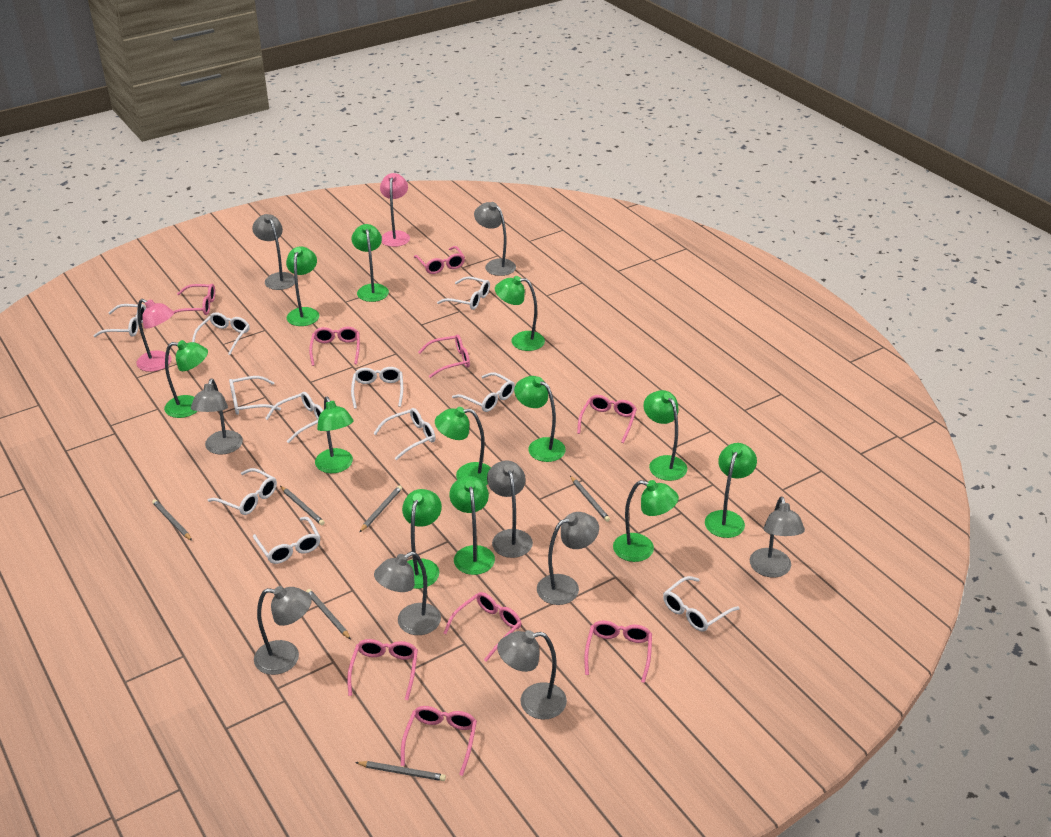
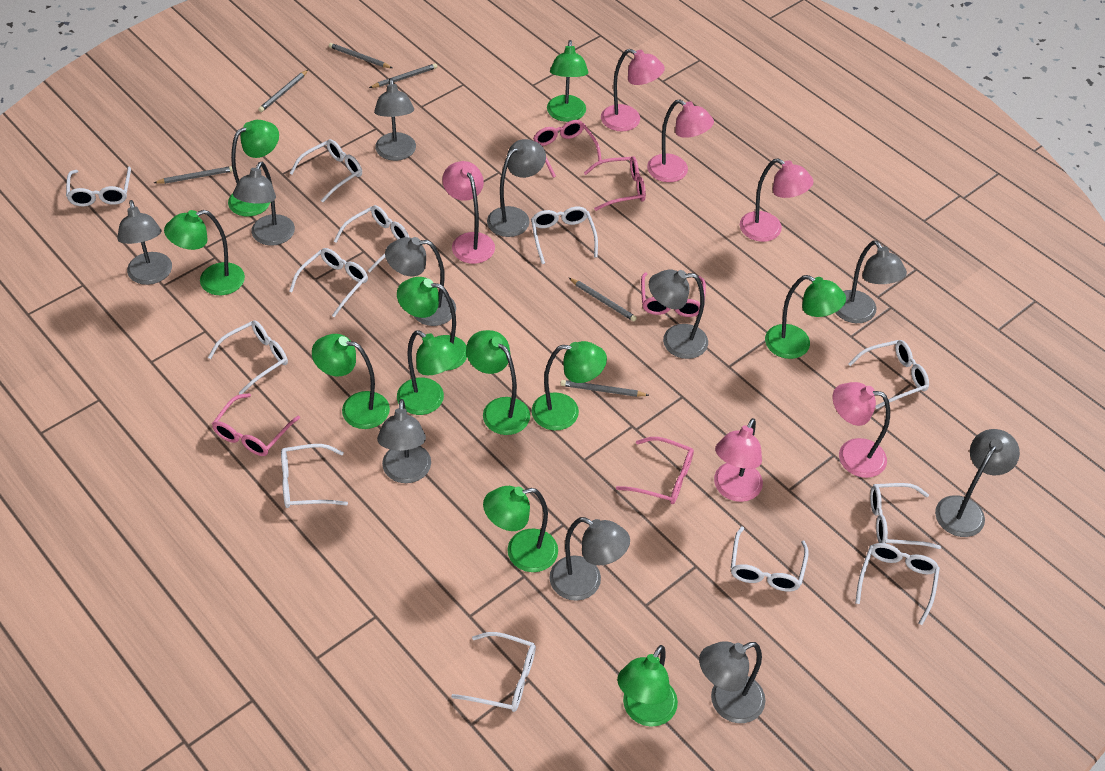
green lamp: 12 -> 11
grey lamp: 9 -> 11
pink glasses: 9 -> 5
pink lamp: 2 -> 6
white glasses: 11 -> 12

